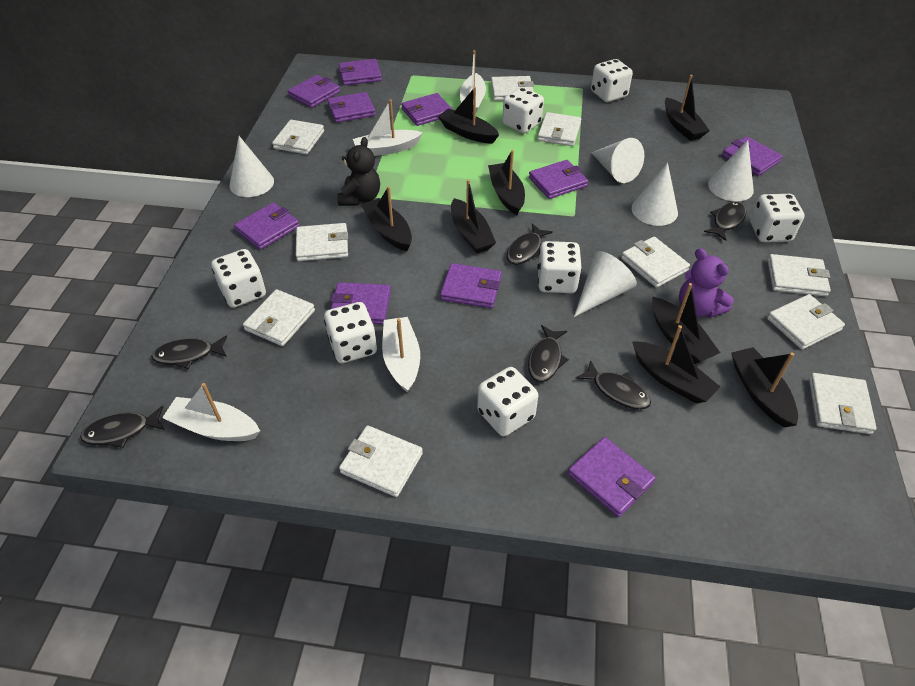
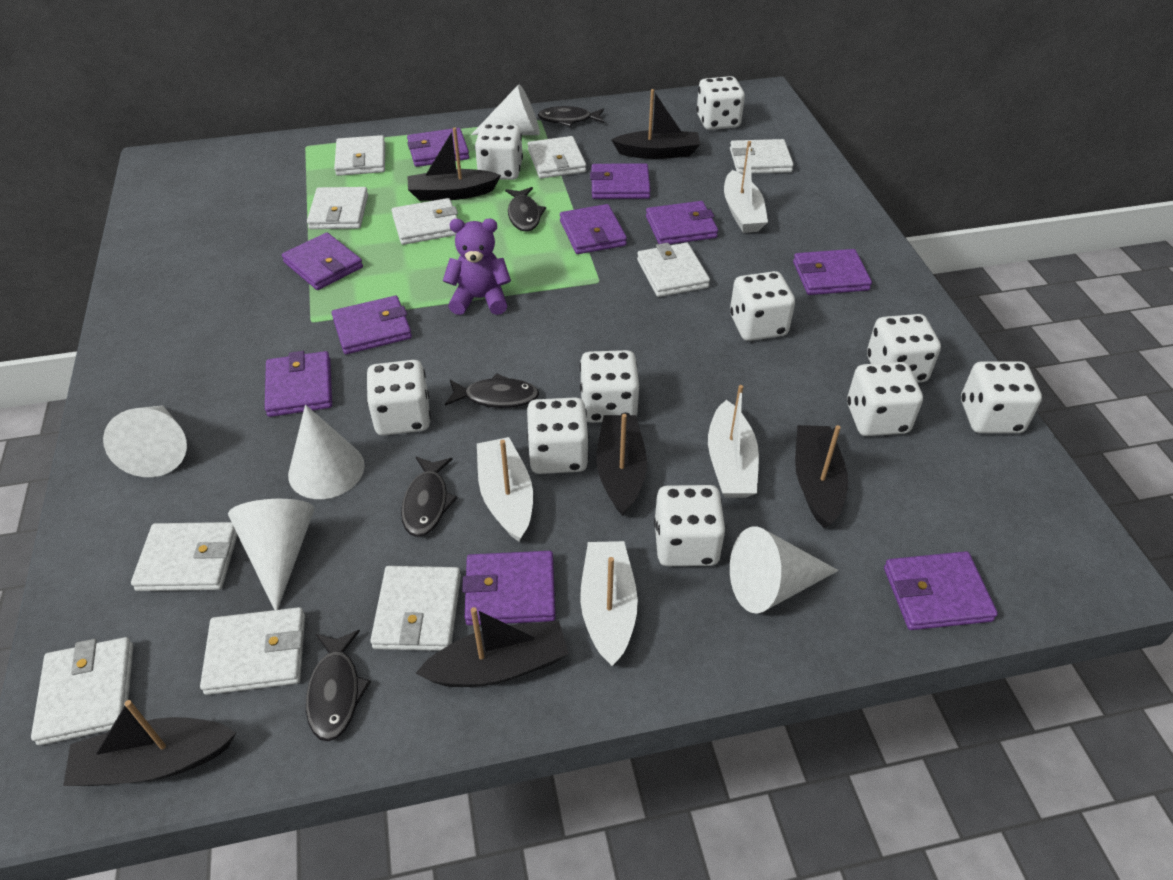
black boat: 8 -> 6
black fish: 6 -> 5
black teddy bear: 1 -> 0
white dice: 7 -> 10

